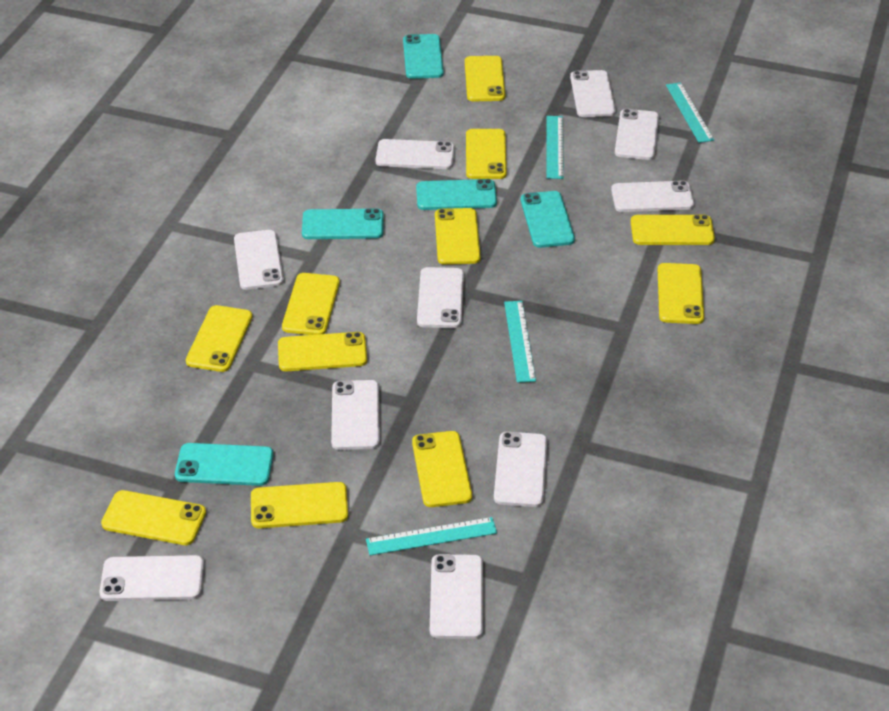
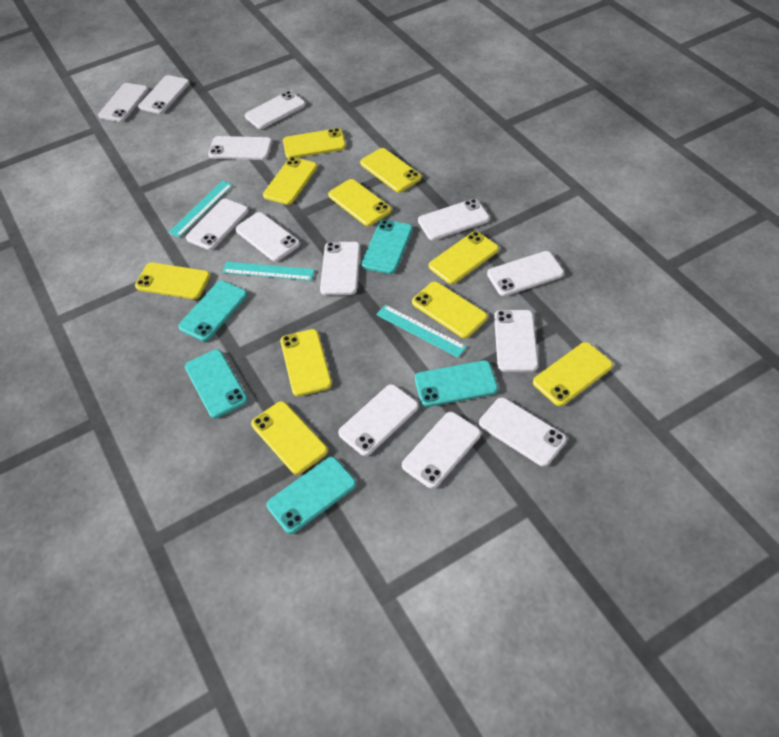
turquoise ruler: 4 -> 3
white phone: 10 -> 13
yellow phone: 11 -> 10

